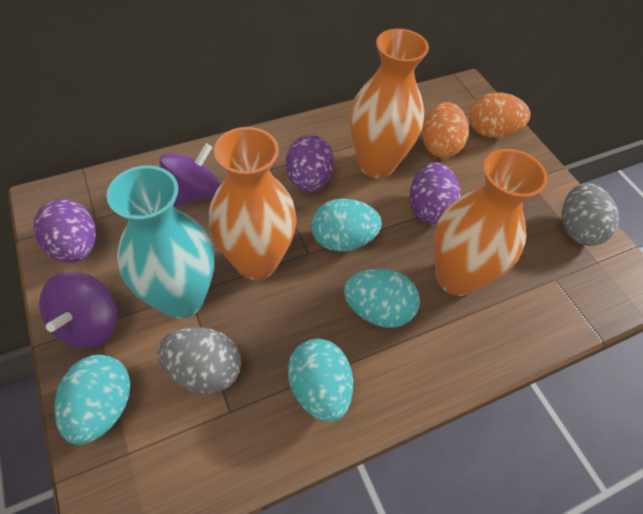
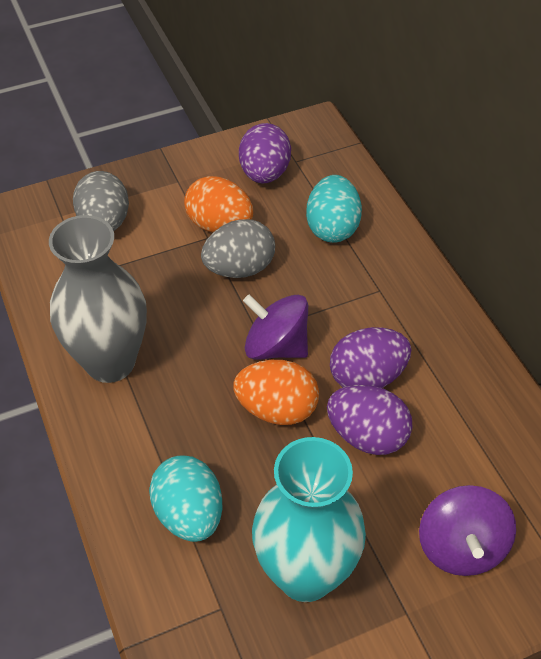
grey vase: 0 -> 1
orange vase: 3 -> 0
turquoise egg: 4 -> 2

